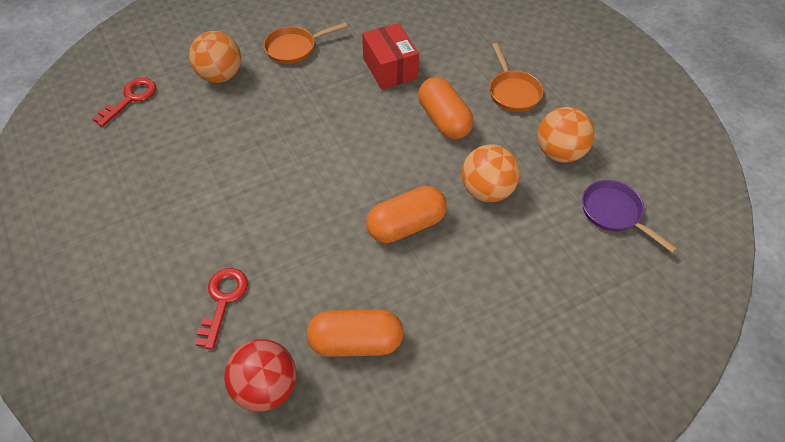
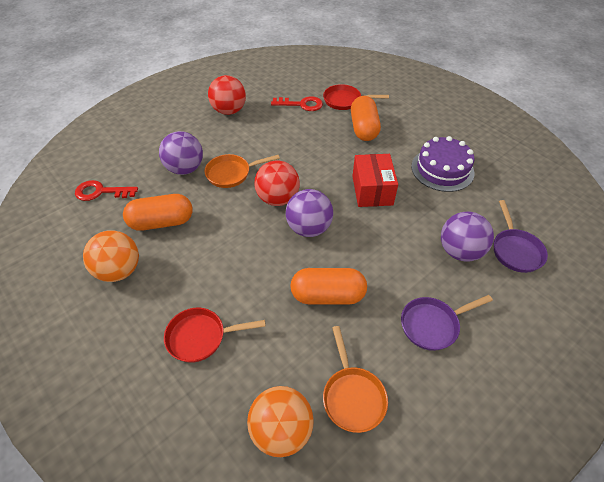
orange ball: 3 -> 2
purple ball: 0 -> 3
purple cake: 0 -> 1
purple pan: 1 -> 2
red ball: 1 -> 2
red pan: 0 -> 2

